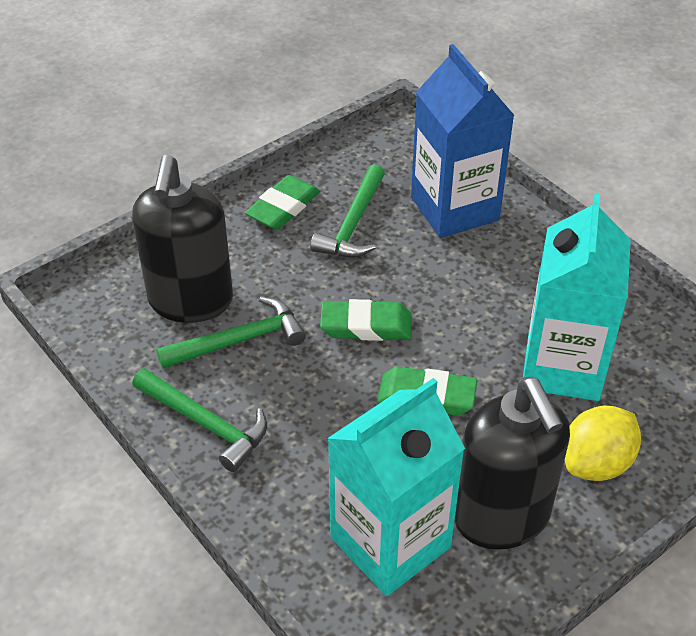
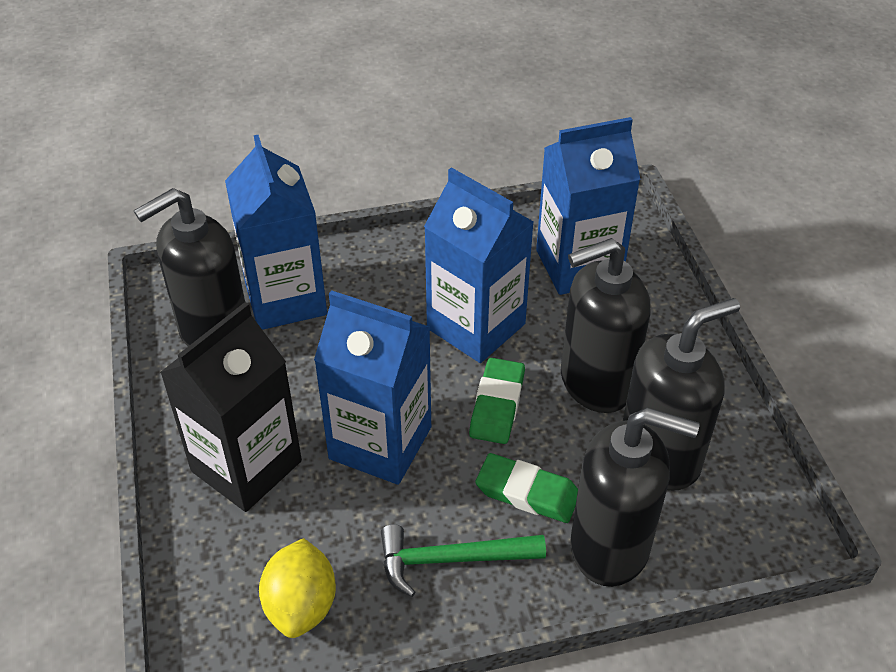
black carton: 0 -> 1
black soap dispenser: 2 -> 4
blue carton: 1 -> 4
green eraser: 3 -> 2
green hammer: 3 -> 1
turquoise carton: 2 -> 0

